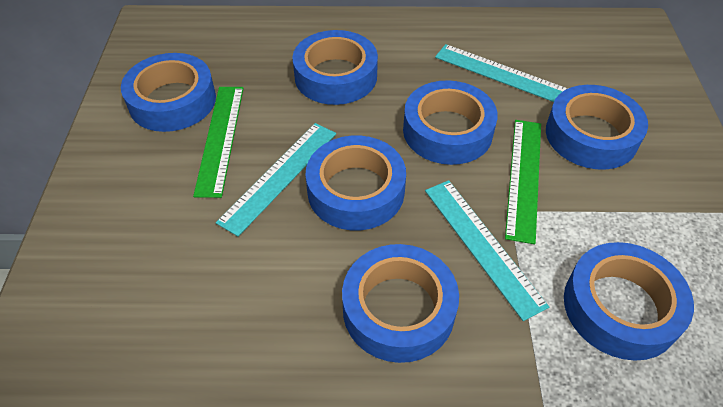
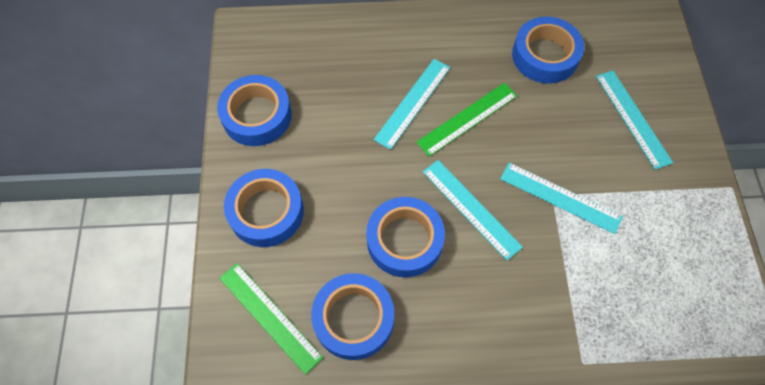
blue tape: 7 -> 5
turquoise ruler: 3 -> 4

